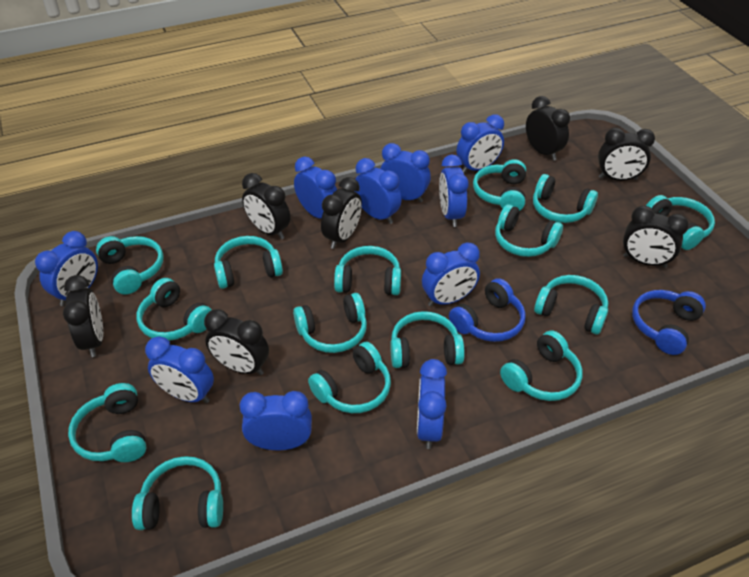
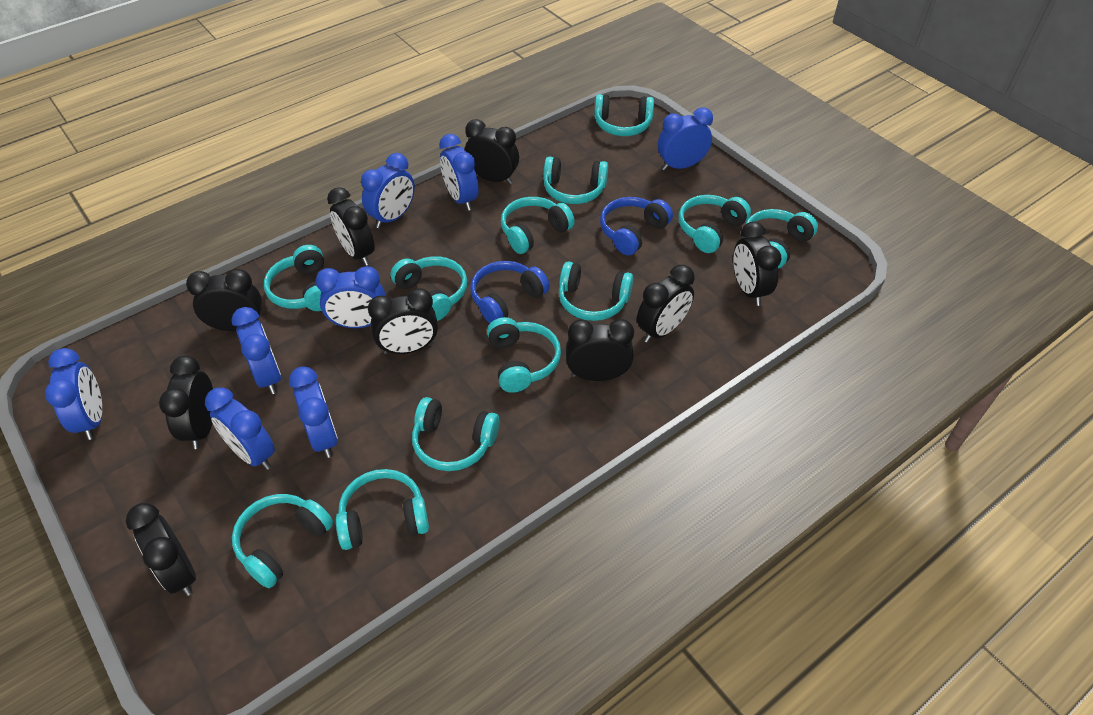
black clock: 7 -> 9
blue clock: 10 -> 8
turquoise headphones: 15 -> 12

